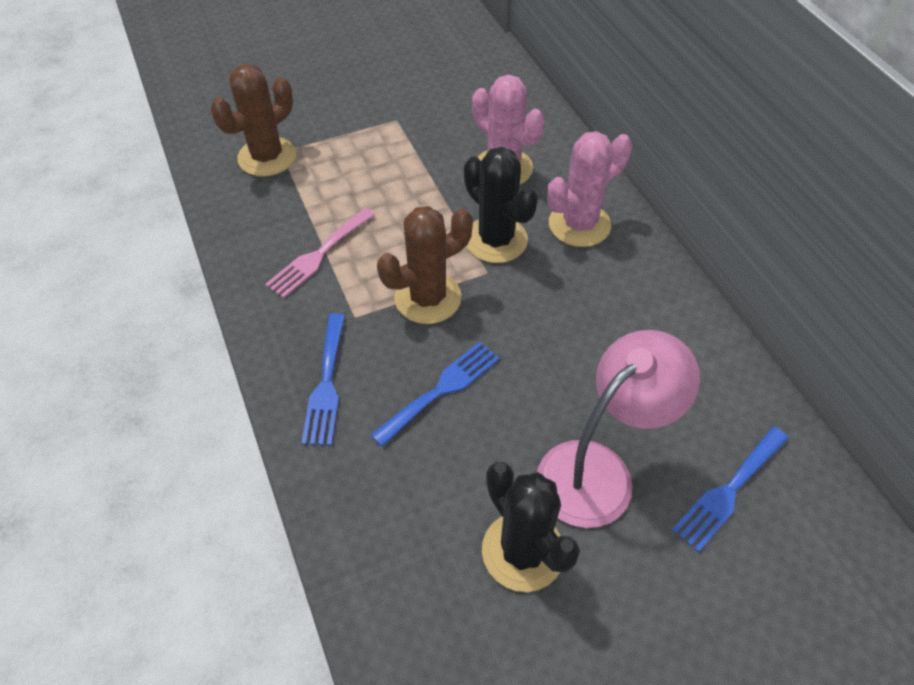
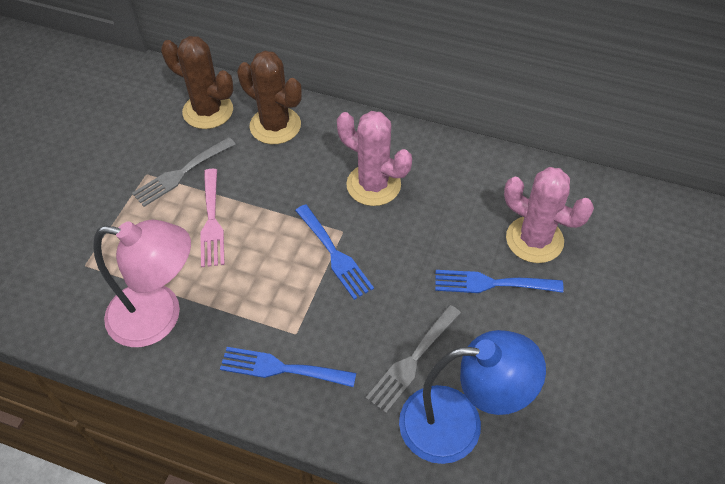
black cactus: 2 -> 0
blue lamp: 0 -> 1
grey fork: 0 -> 2

